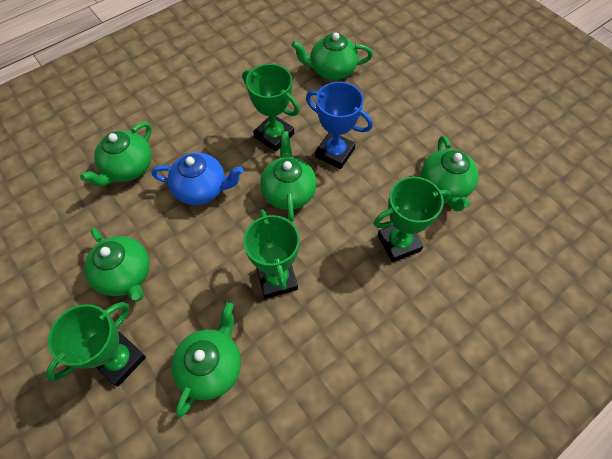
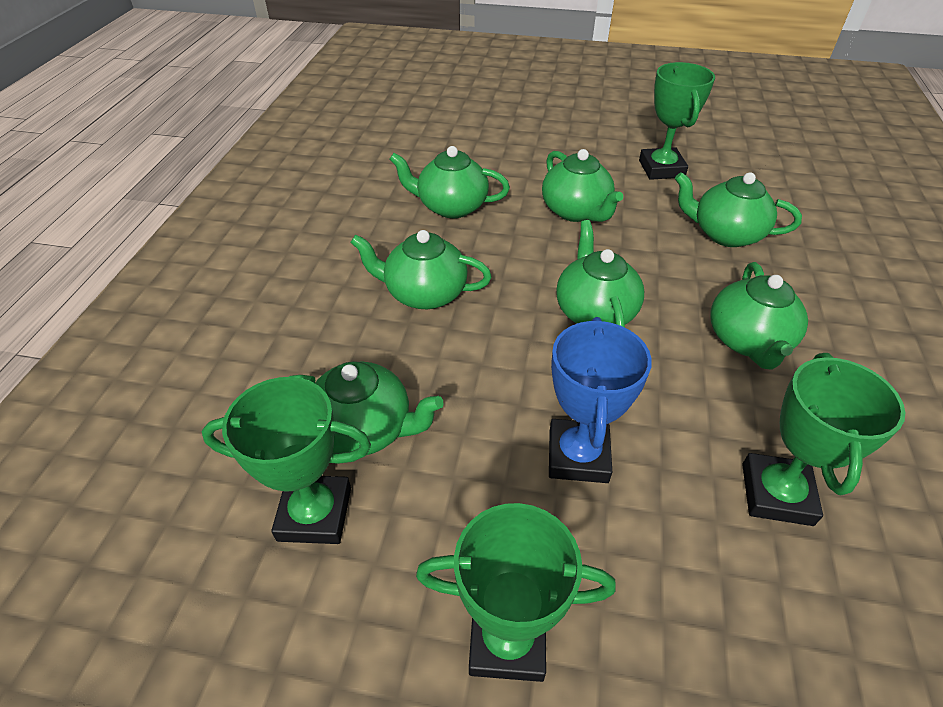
blue teapot: 1 -> 0
green teapot: 6 -> 7

